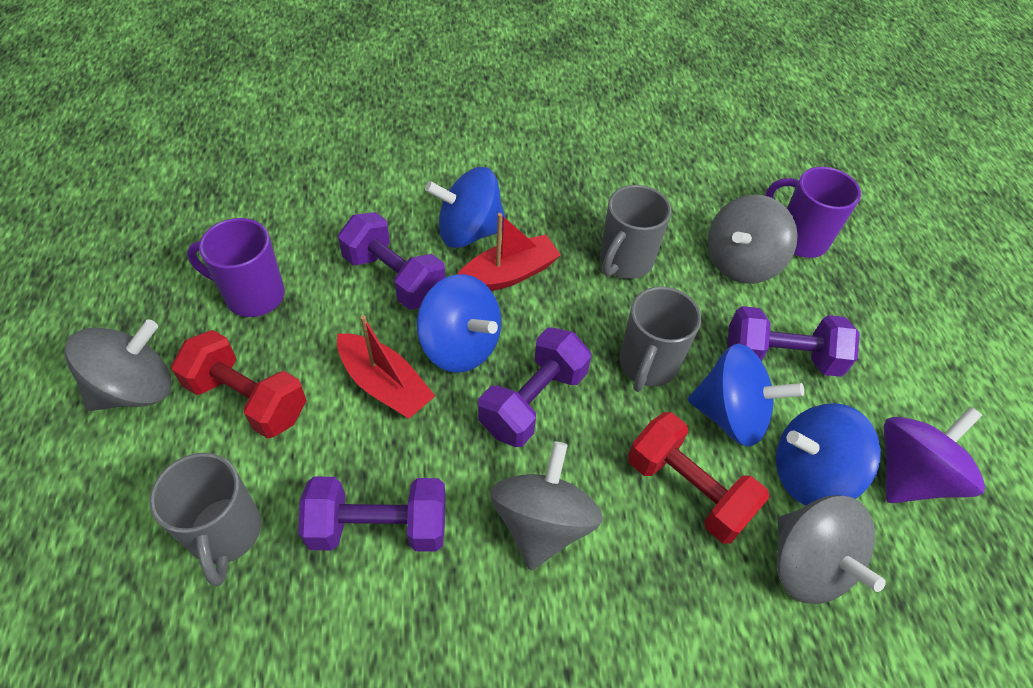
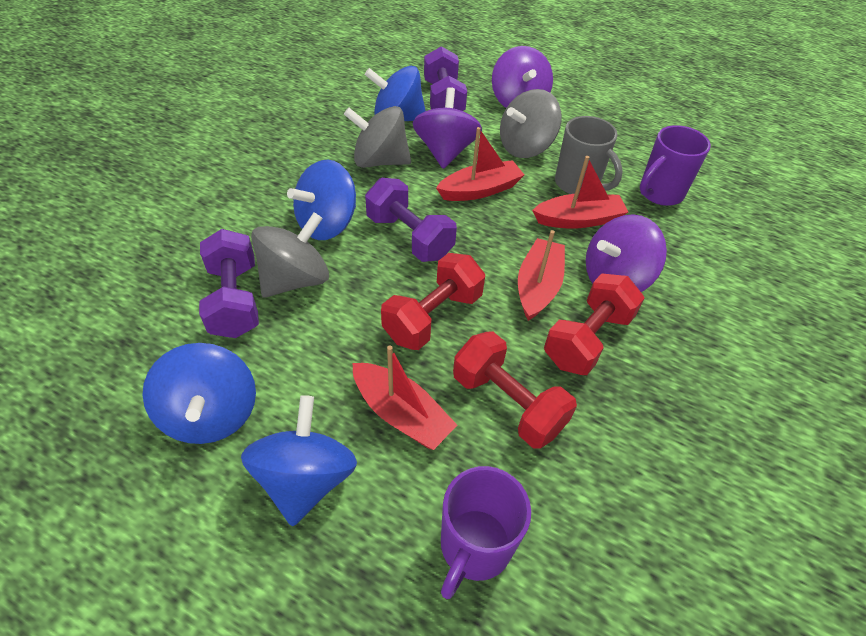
grey mug: 3 -> 1
grey spinning top: 4 -> 3
purple dumbbell: 4 -> 3
purple spinning top: 1 -> 3
red boat: 2 -> 4
red dumbbell: 2 -> 3

